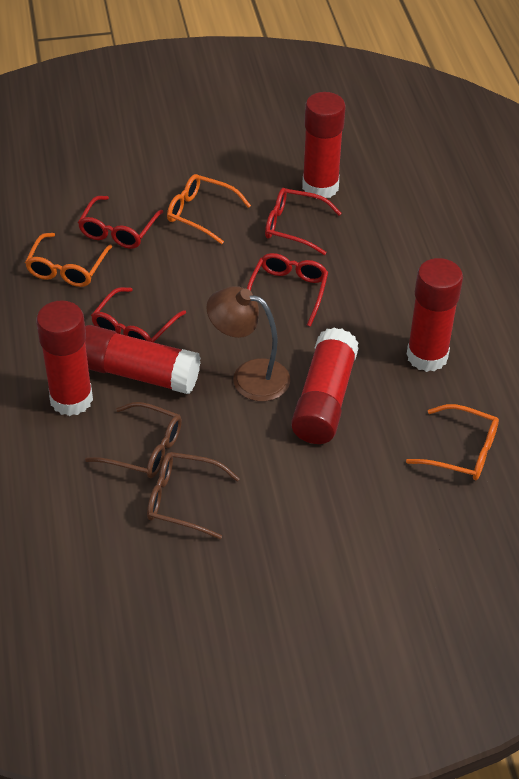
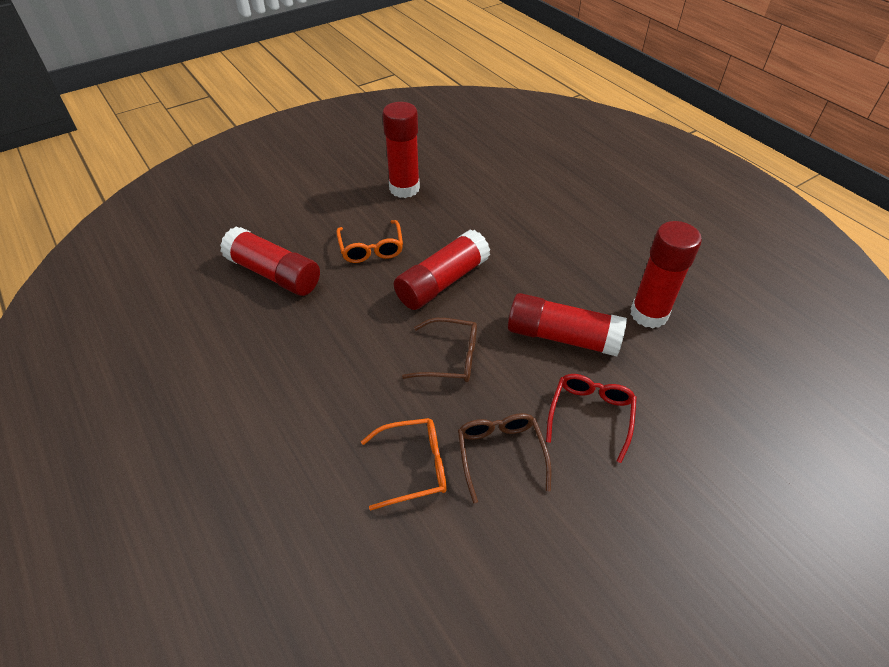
brown lamp: 1 -> 0
orange glasses: 3 -> 2
red glasses: 4 -> 1

